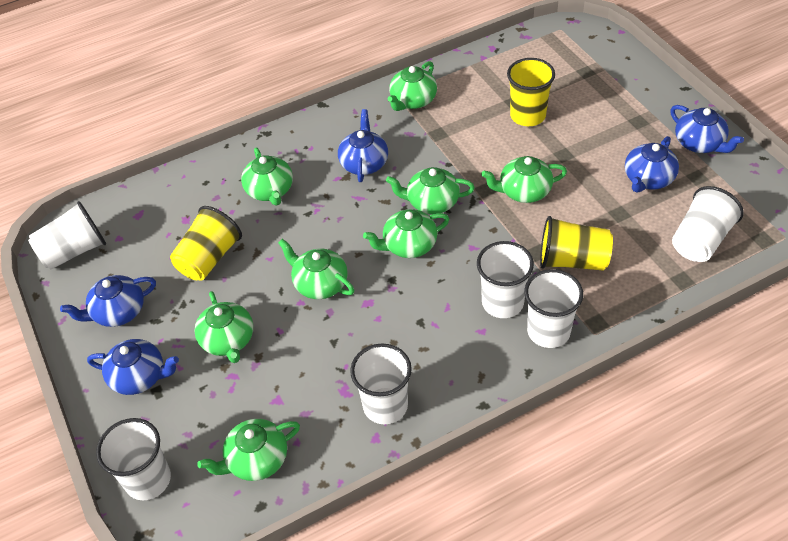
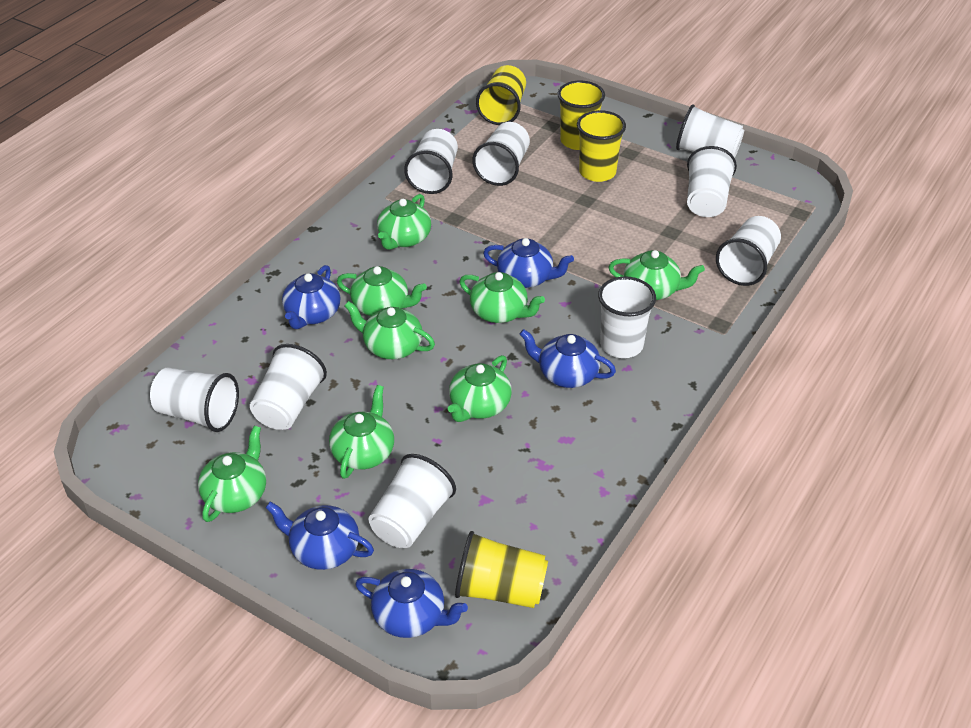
white cup: 6 -> 9
yellow cup: 3 -> 4

